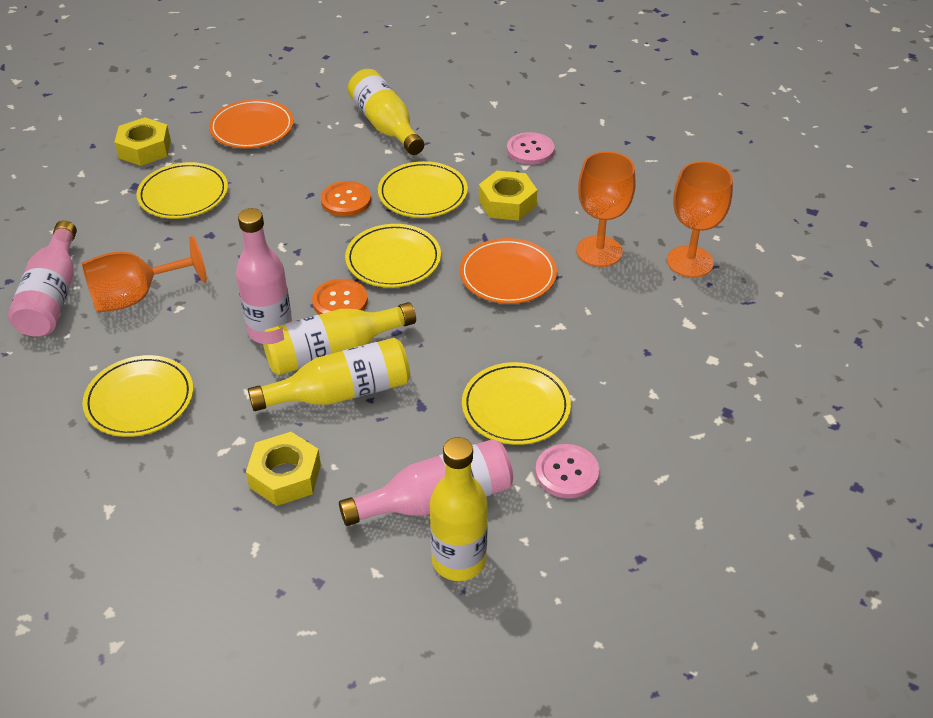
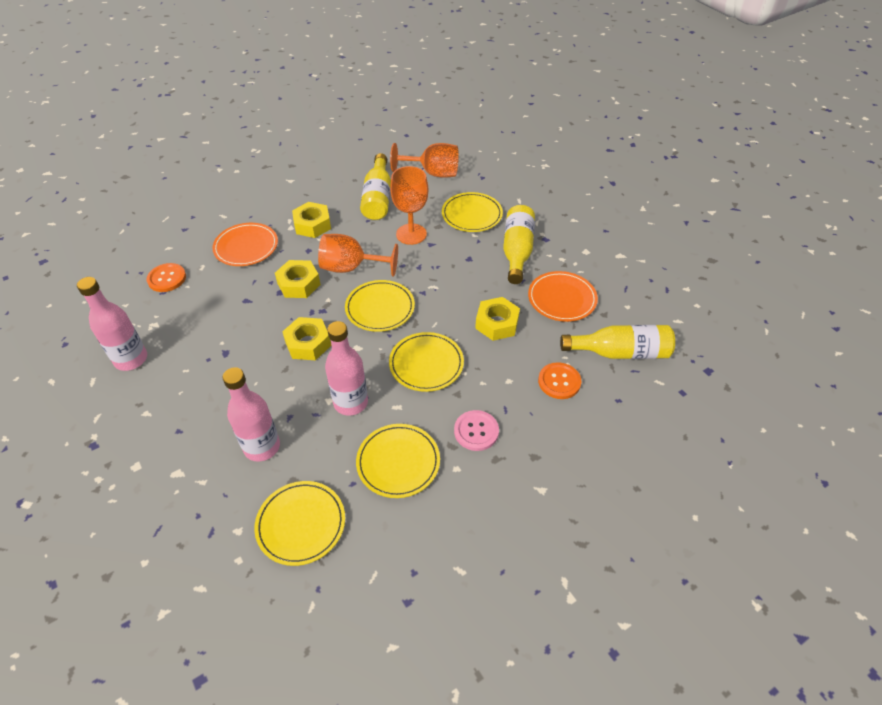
pink button: 2 -> 1
yellow bottle: 4 -> 3
yellow nut: 3 -> 4

